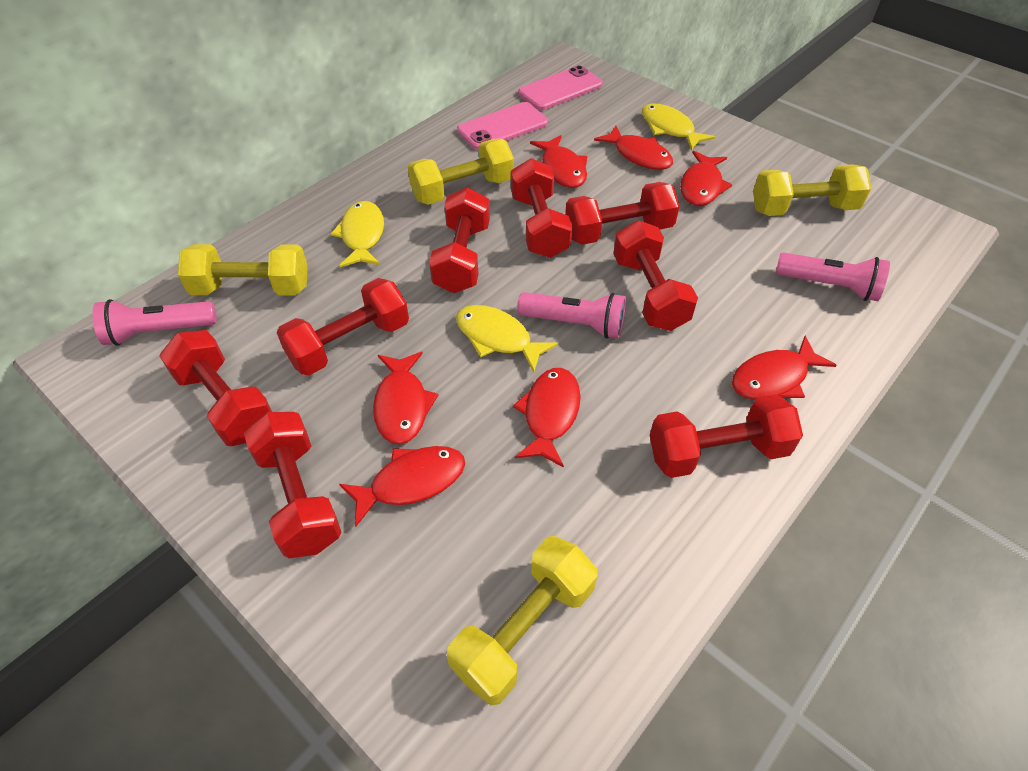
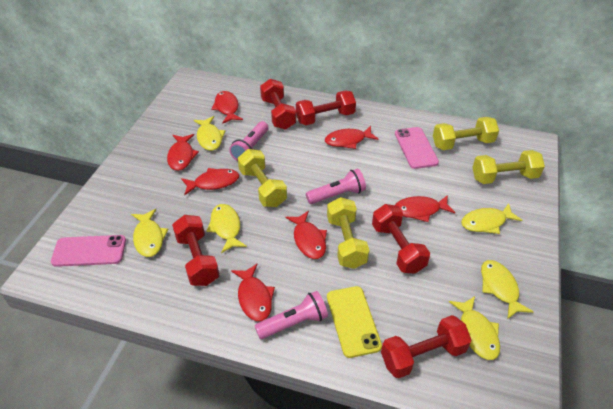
red dumbbell: 8 -> 5
yellow fish: 3 -> 6
yellow phone: 0 -> 1

